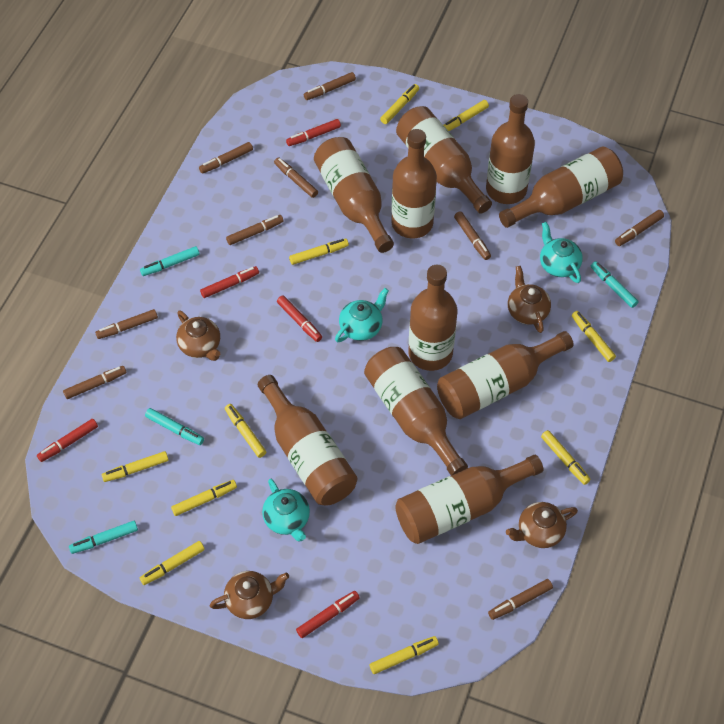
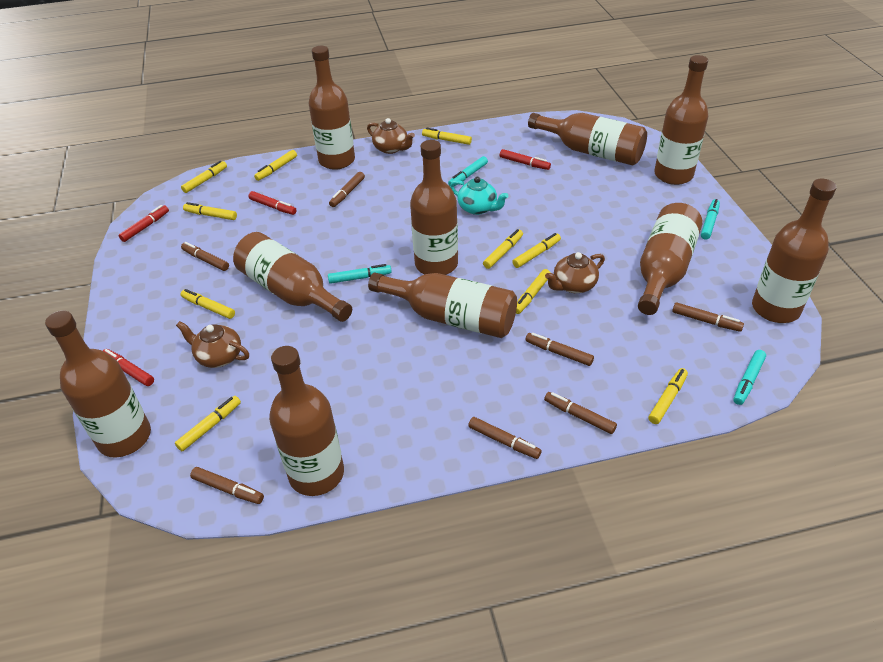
brown marker: 9 -> 7
brown teapot: 4 -> 3
red marker: 5 -> 4
turquoise teapot: 3 -> 1

